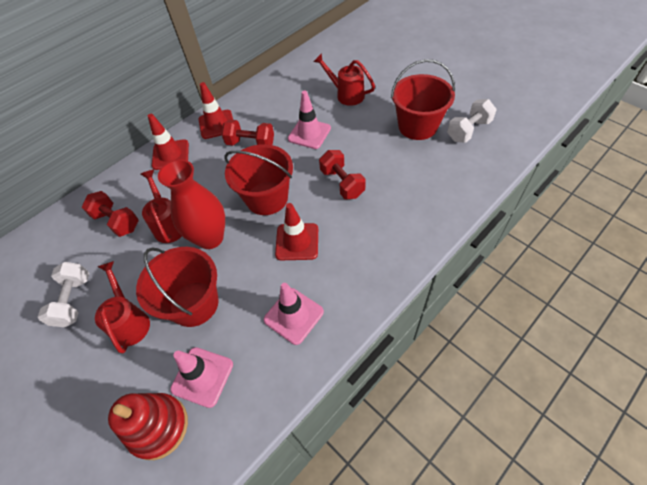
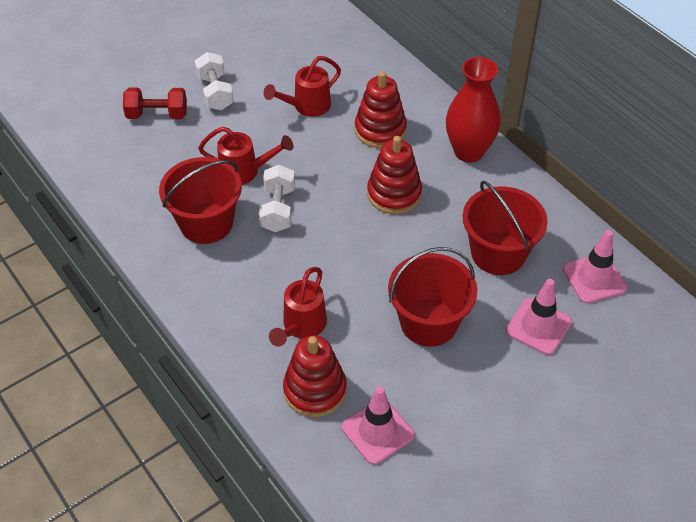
red dumbbell: 3 -> 1
red stacking toy: 1 -> 3
red traffic cone: 3 -> 0

